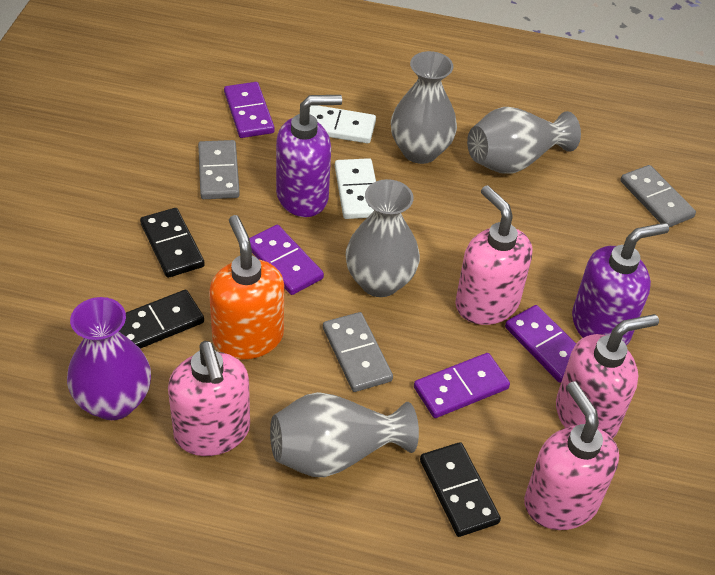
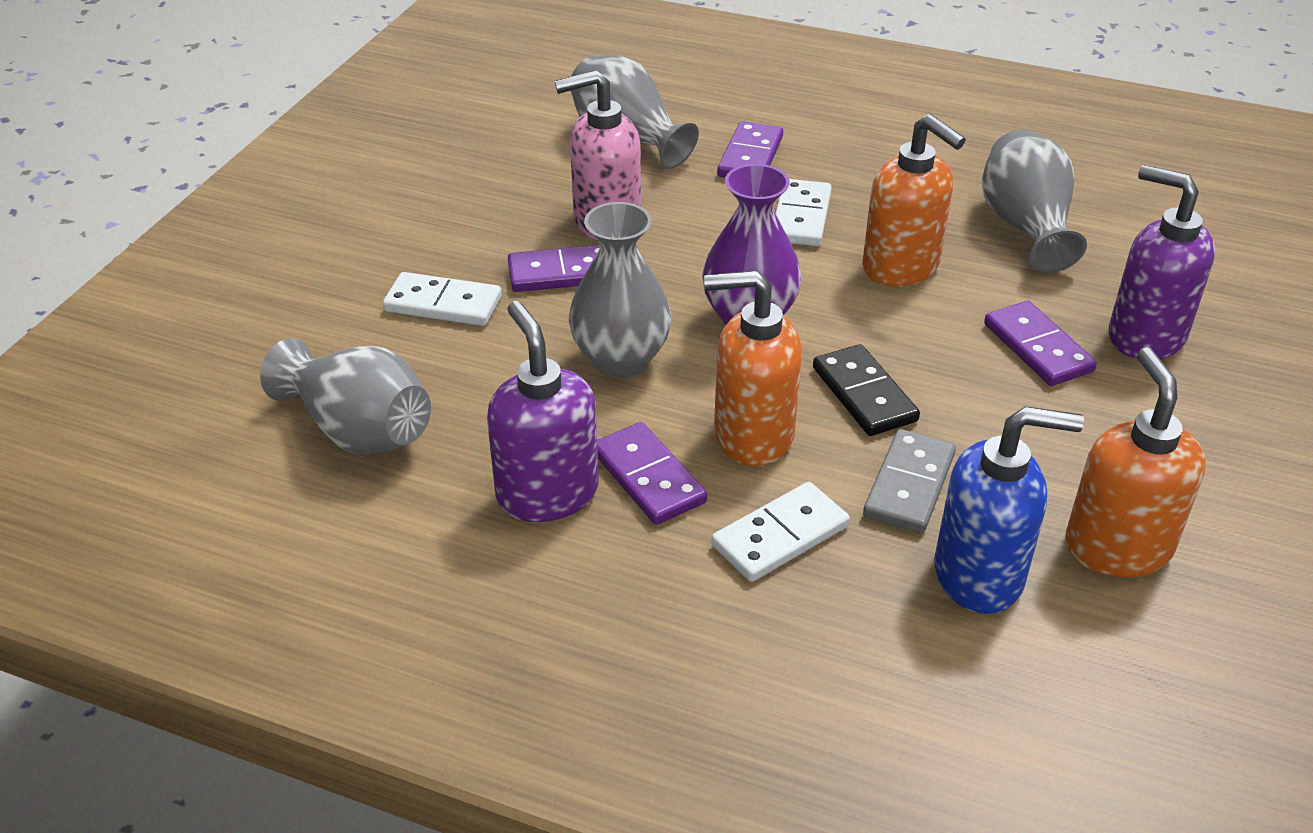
black domino: 3 -> 1
blue soap dispenser: 0 -> 1
grey domino: 3 -> 1
orange soap dispenser: 1 -> 3
pink soap dispenser: 4 -> 1
white domino: 2 -> 3

